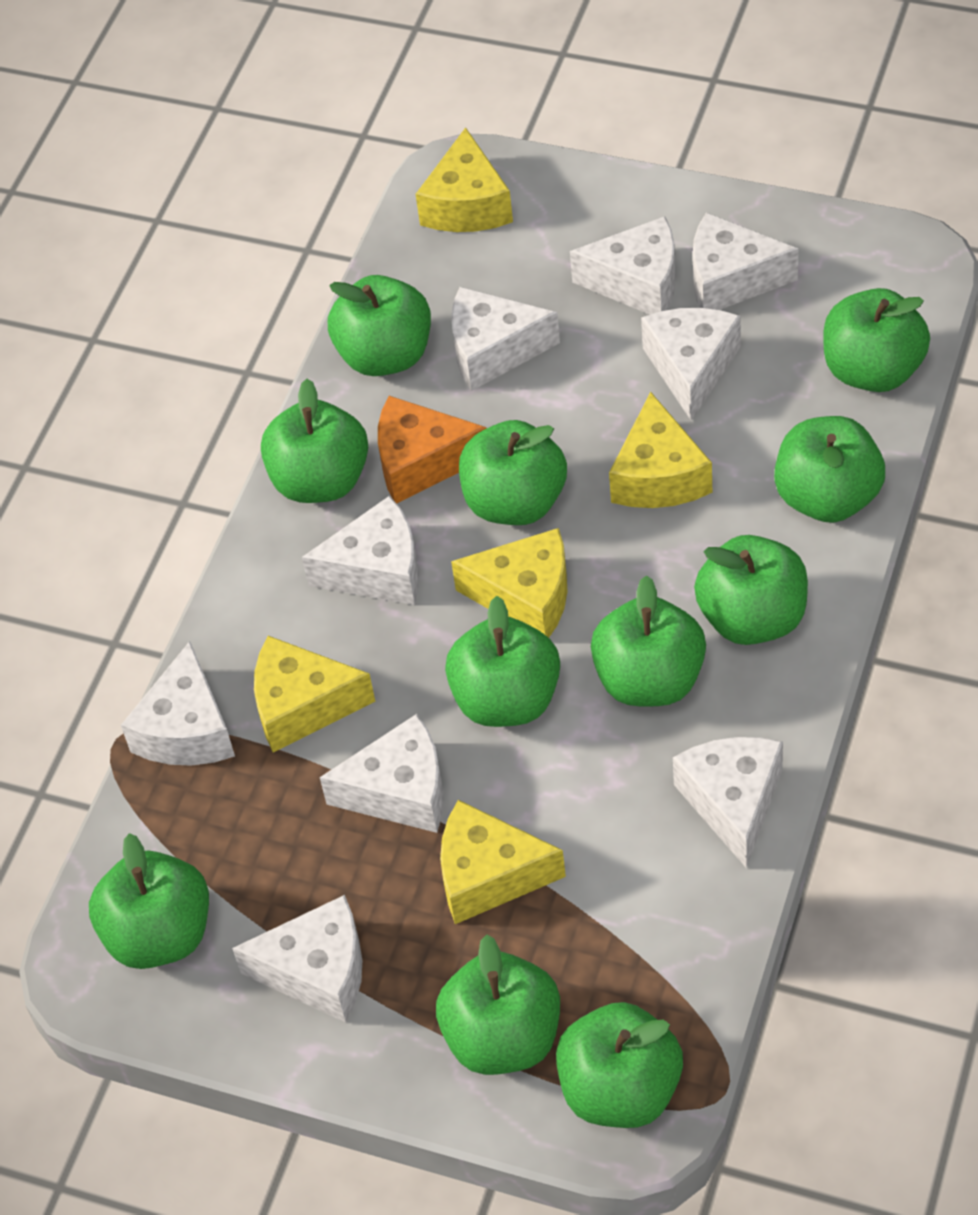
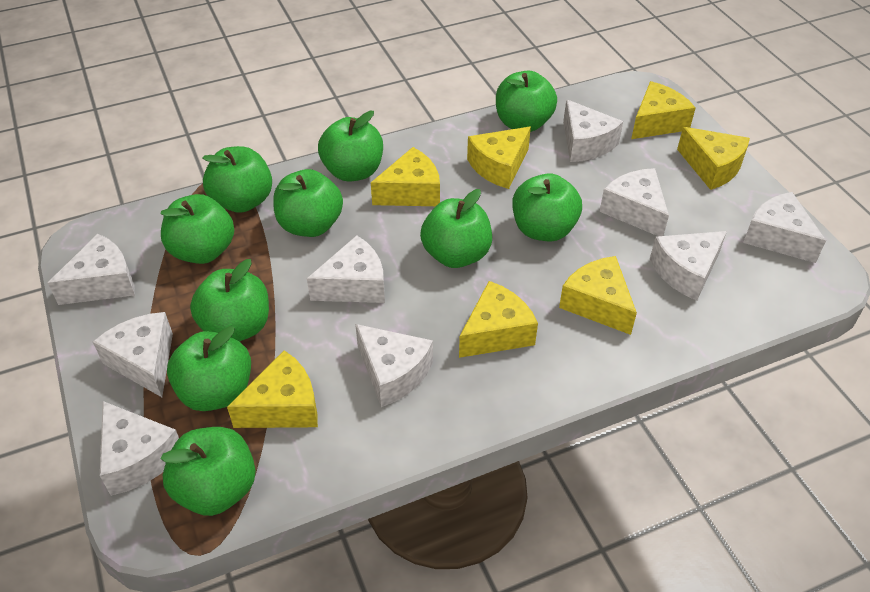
green apple: 11 -> 10
orange cheese: 1 -> 0
yellow cheese: 5 -> 7

